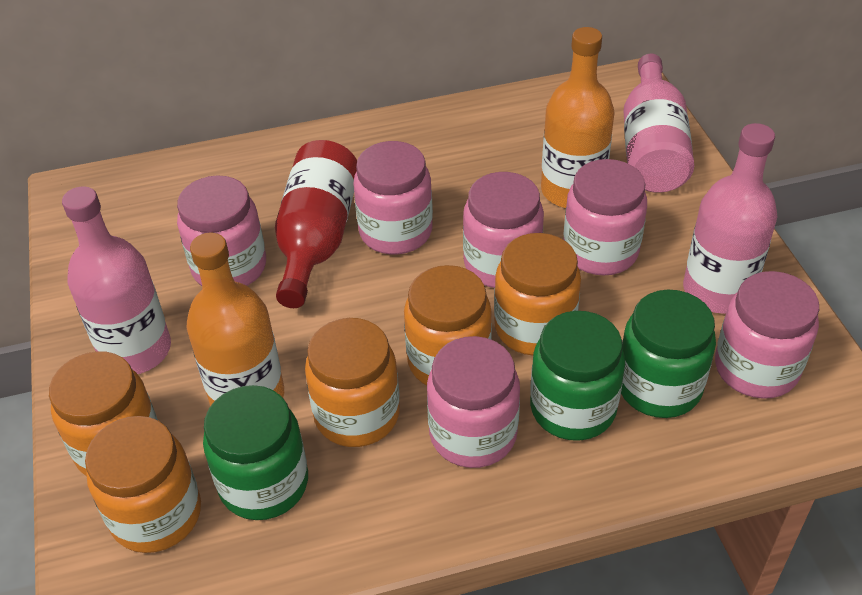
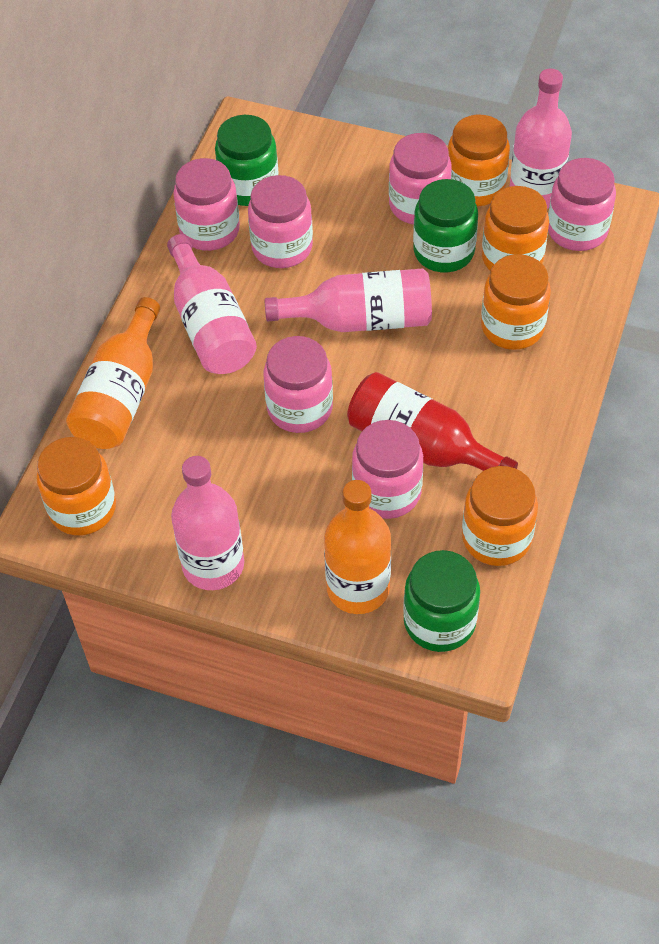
pink bottle: 3 -> 4

